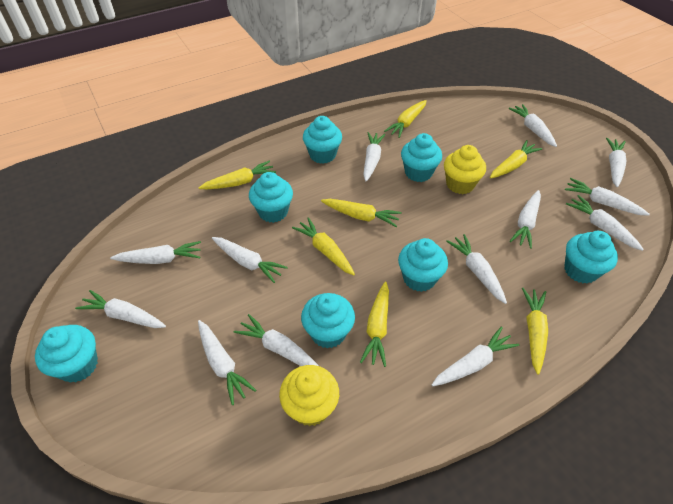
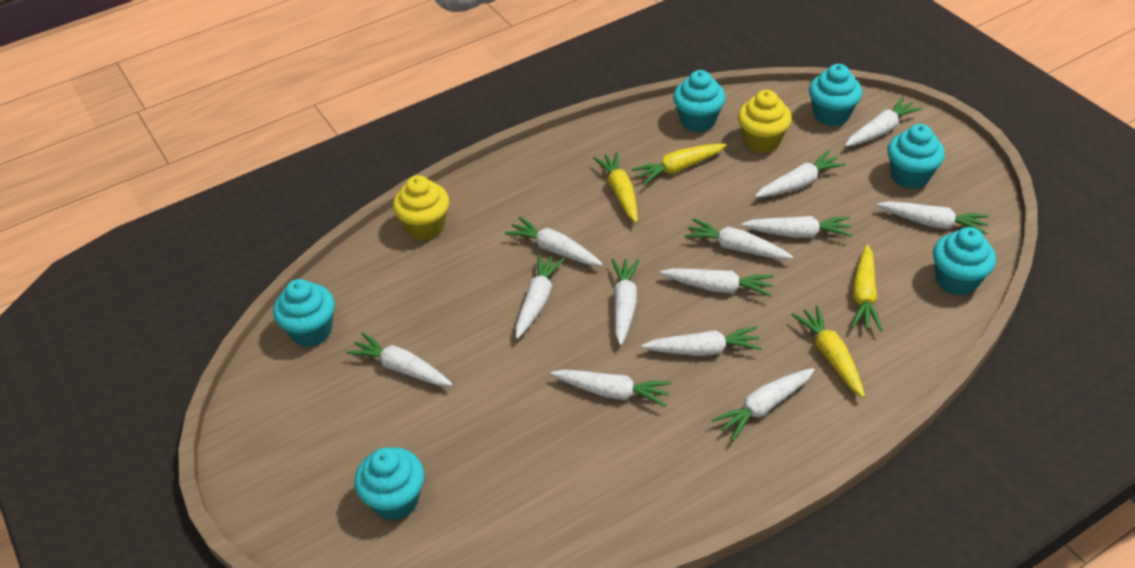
turquoise cupcake: 7 -> 6
yellow carrot: 7 -> 4

